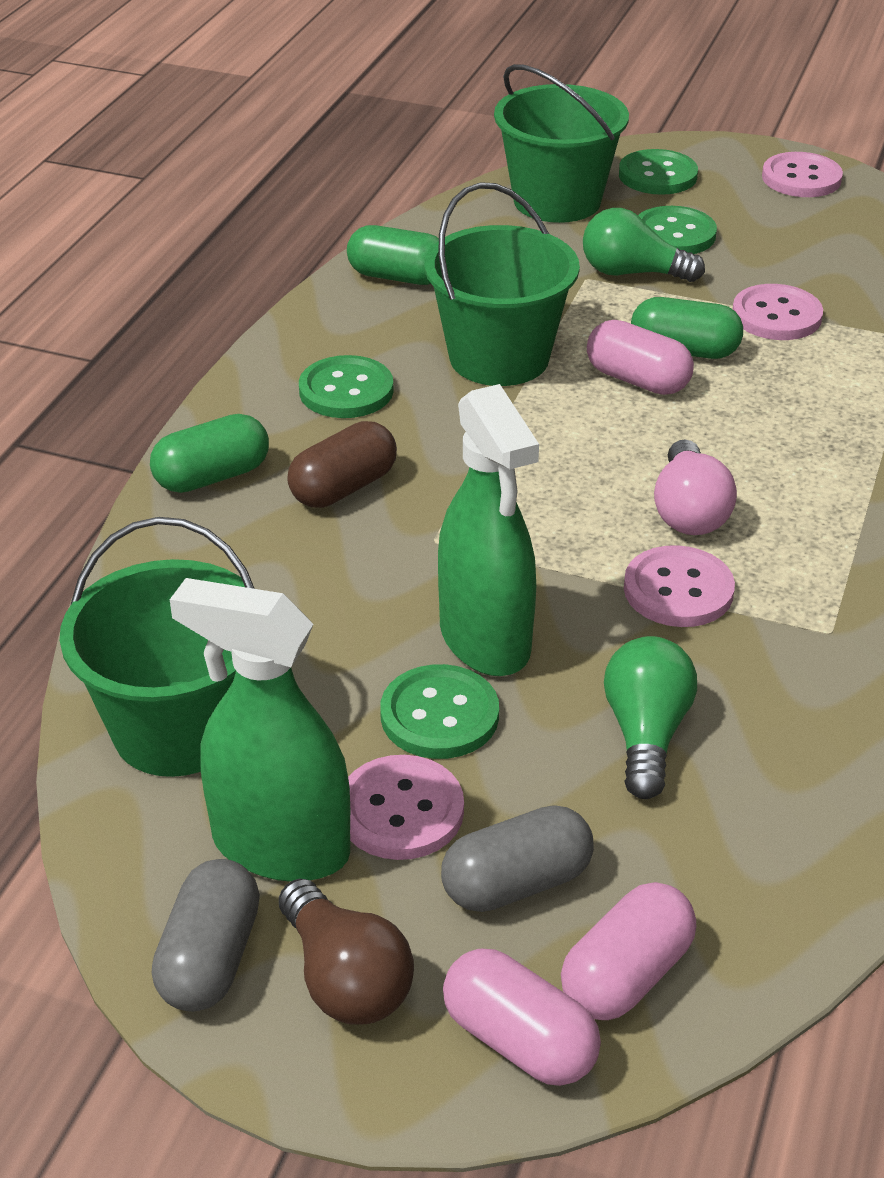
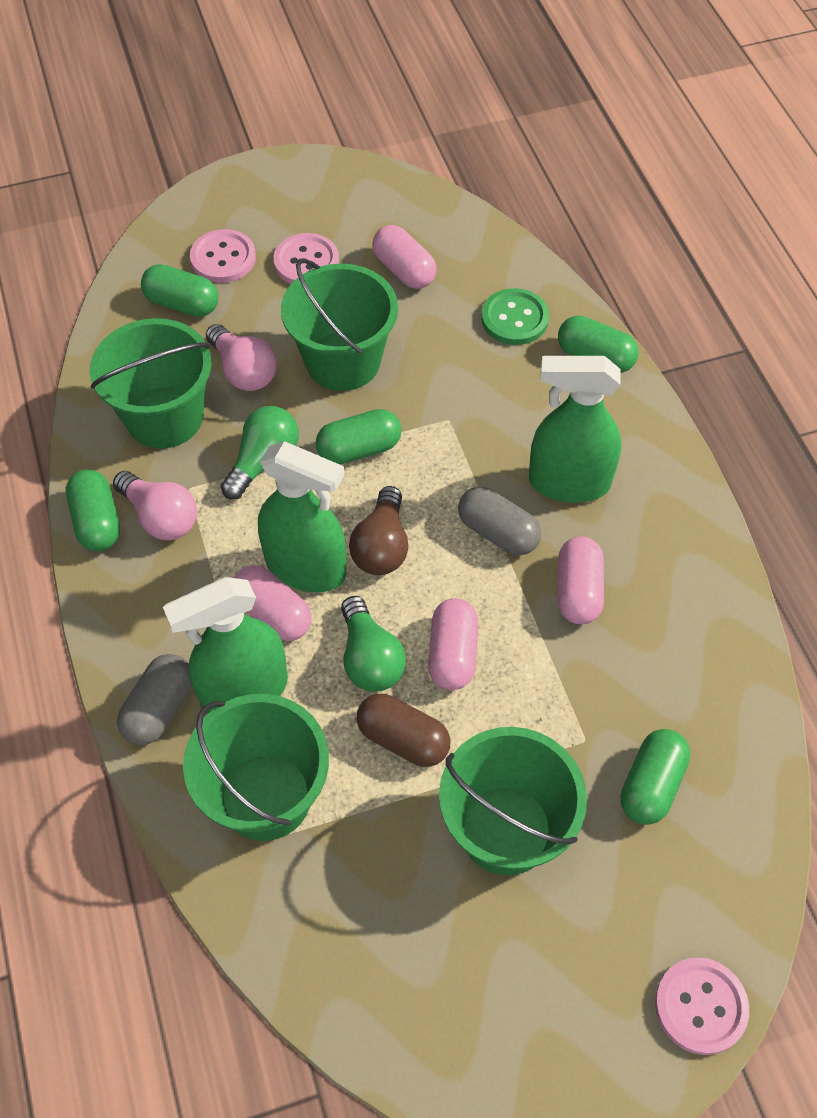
green bucket: 3 -> 4
green button: 4 -> 1
green capsule: 3 -> 5
green spray bottle: 2 -> 3
pink button: 4 -> 3
pink capsule: 3 -> 4
pink light bulb: 1 -> 2

